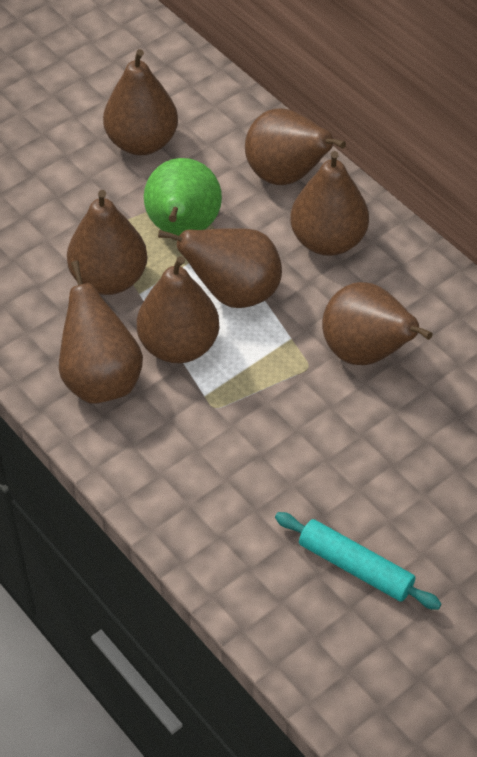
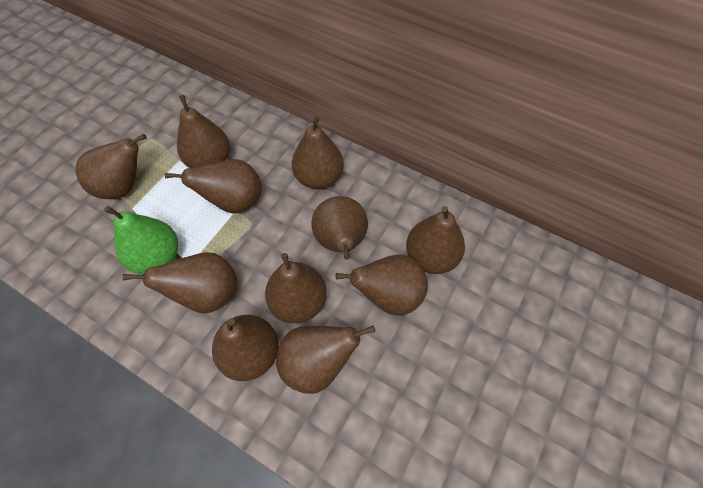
brown pear: 8 -> 11
turquoise rolling pin: 1 -> 0

